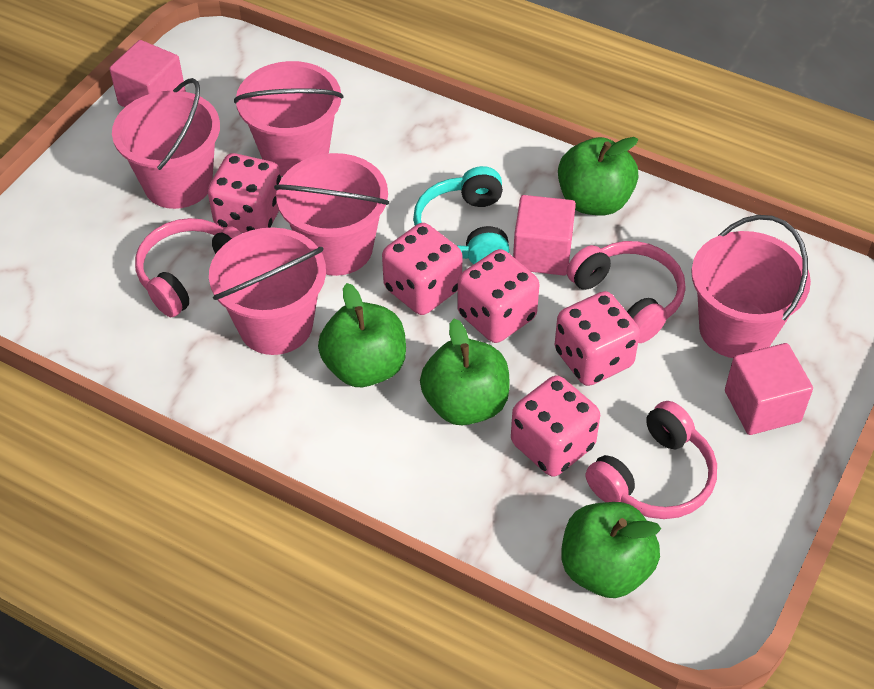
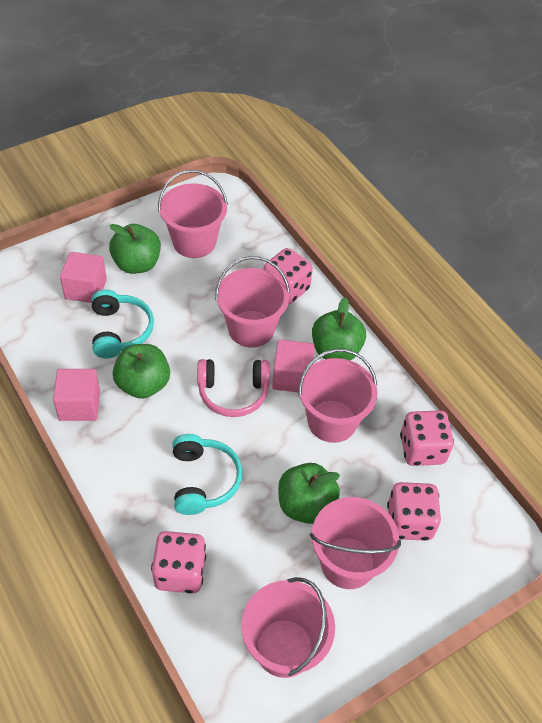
pink dice: 5 -> 4
pink headphones: 3 -> 1
turquoise headphones: 1 -> 2

